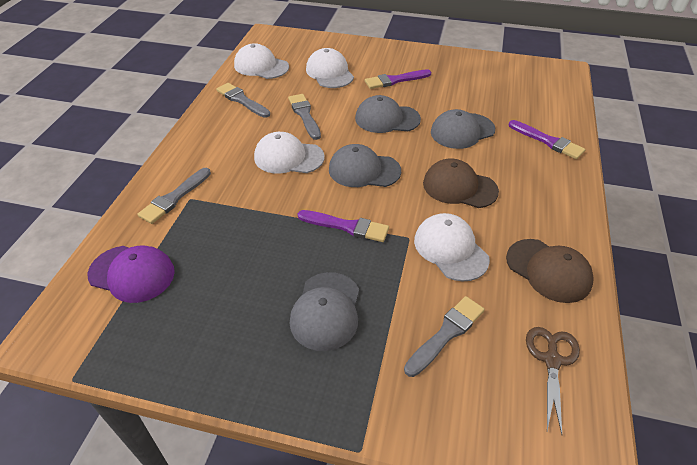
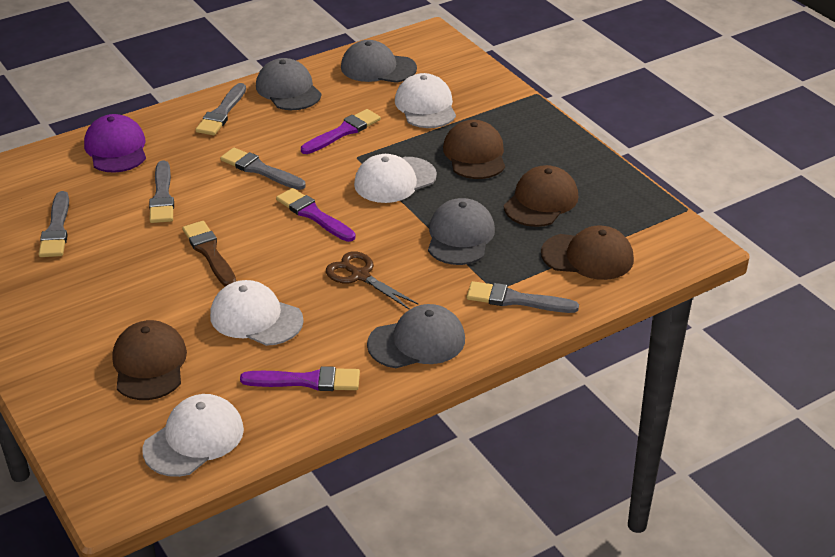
brown brush: 0 -> 1
brown cap: 2 -> 4
grey brush: 4 -> 5

